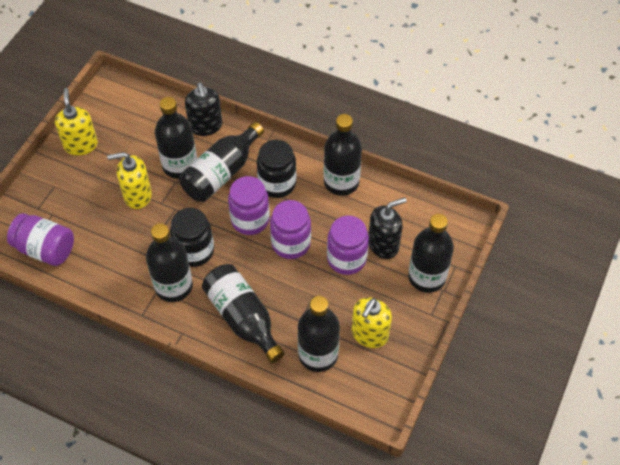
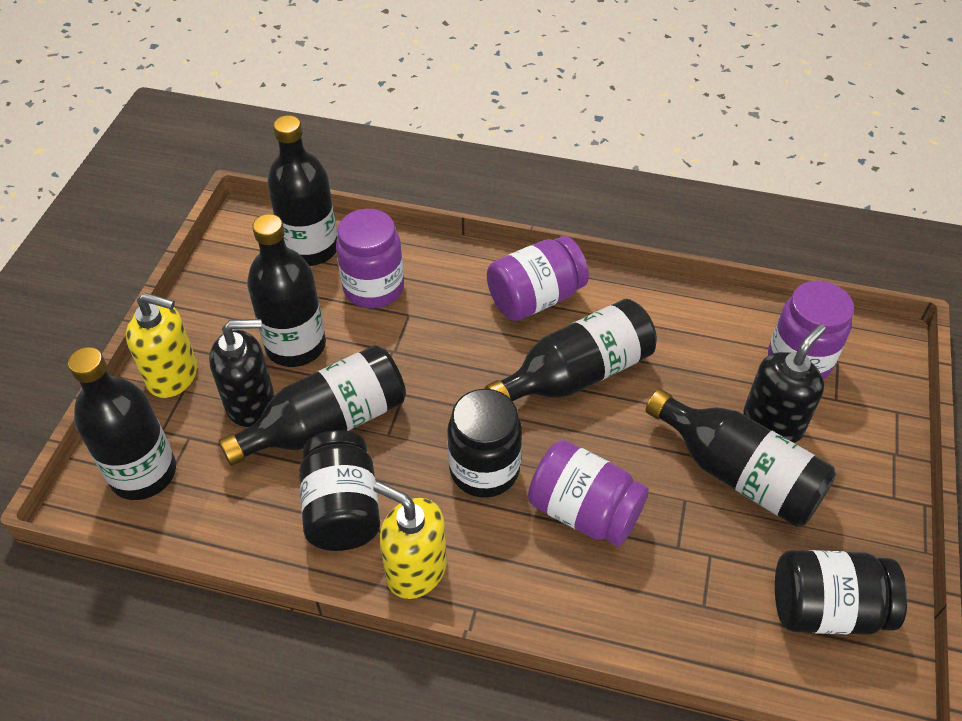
black bottle: 7 -> 6
black jar: 2 -> 3
yellow soap dispenser: 3 -> 2

